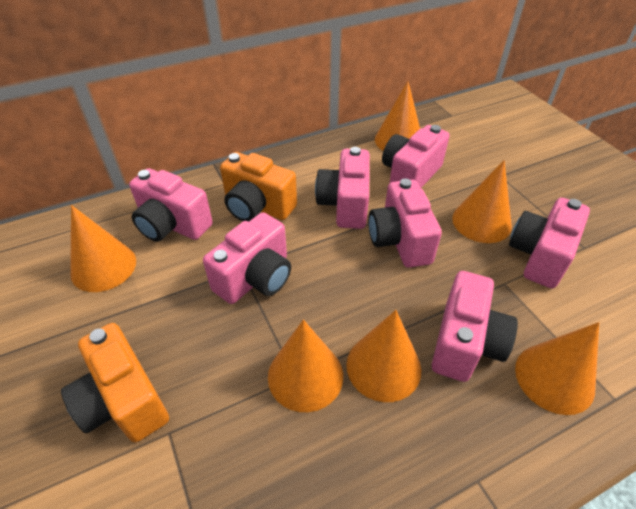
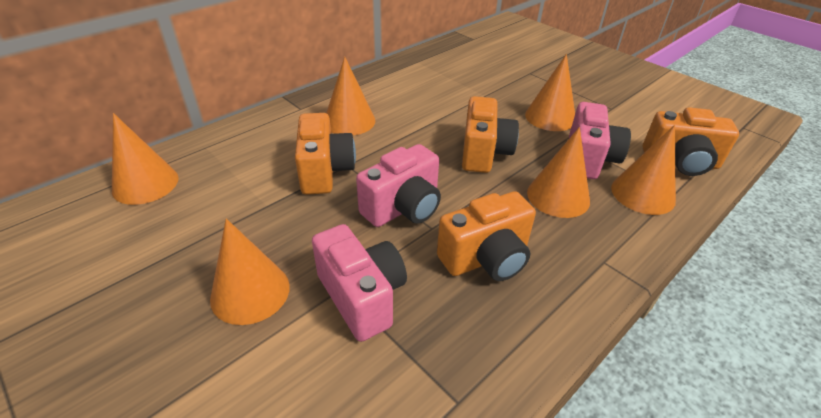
orange camera: 2 -> 4
pink camera: 7 -> 3

